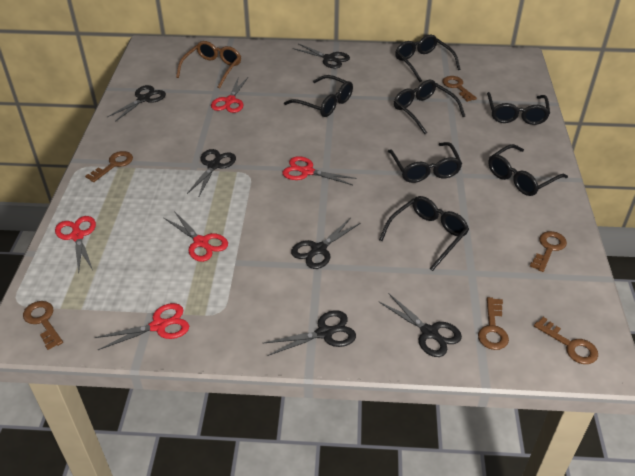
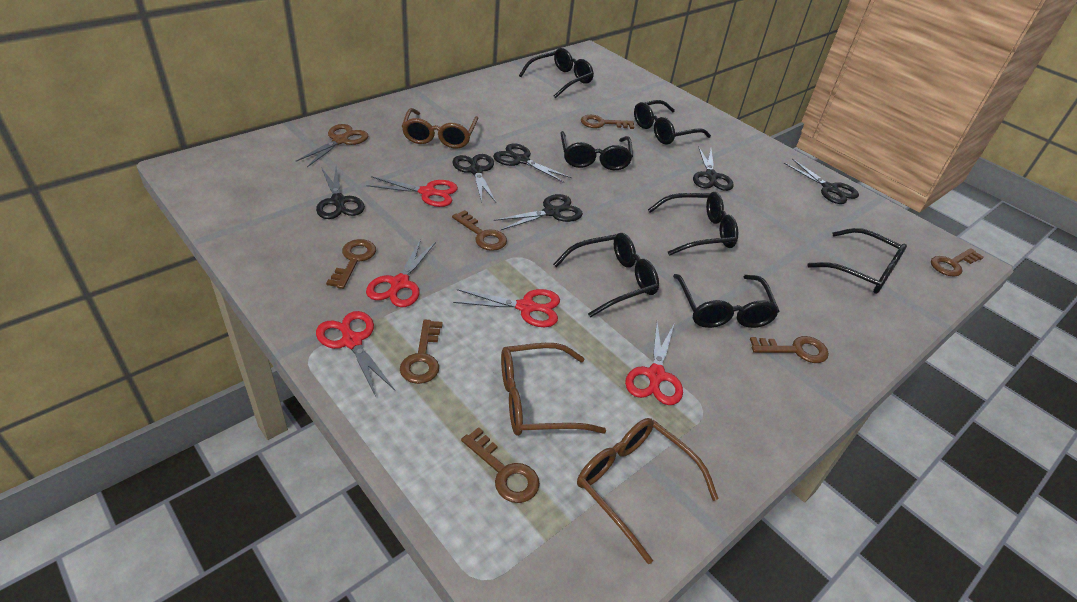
brown glasses: 1 -> 3
brown key: 6 -> 7
brown scissors: 0 -> 1

